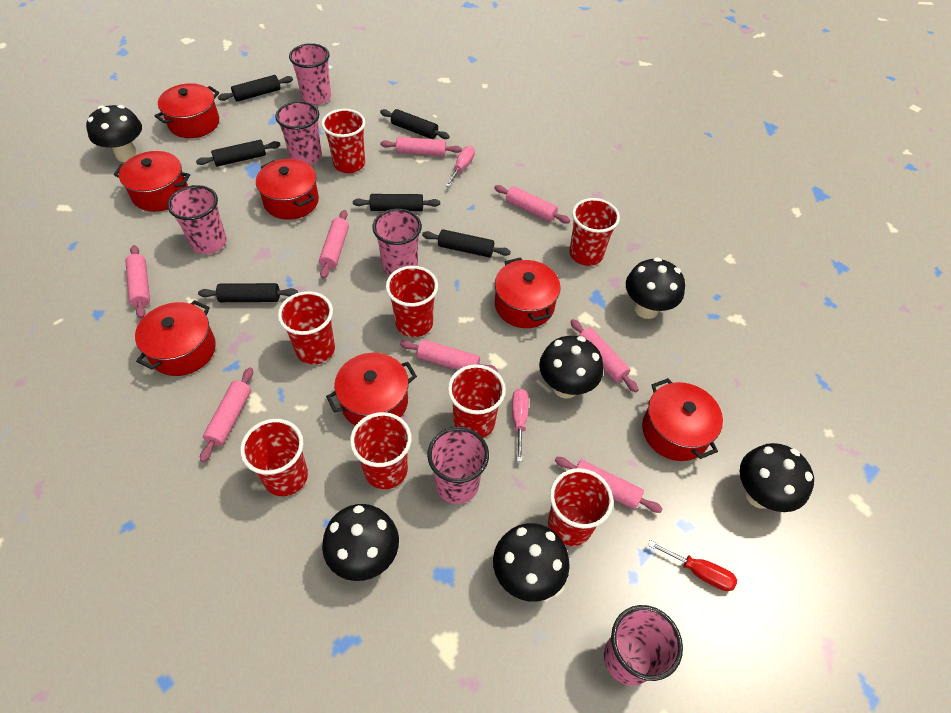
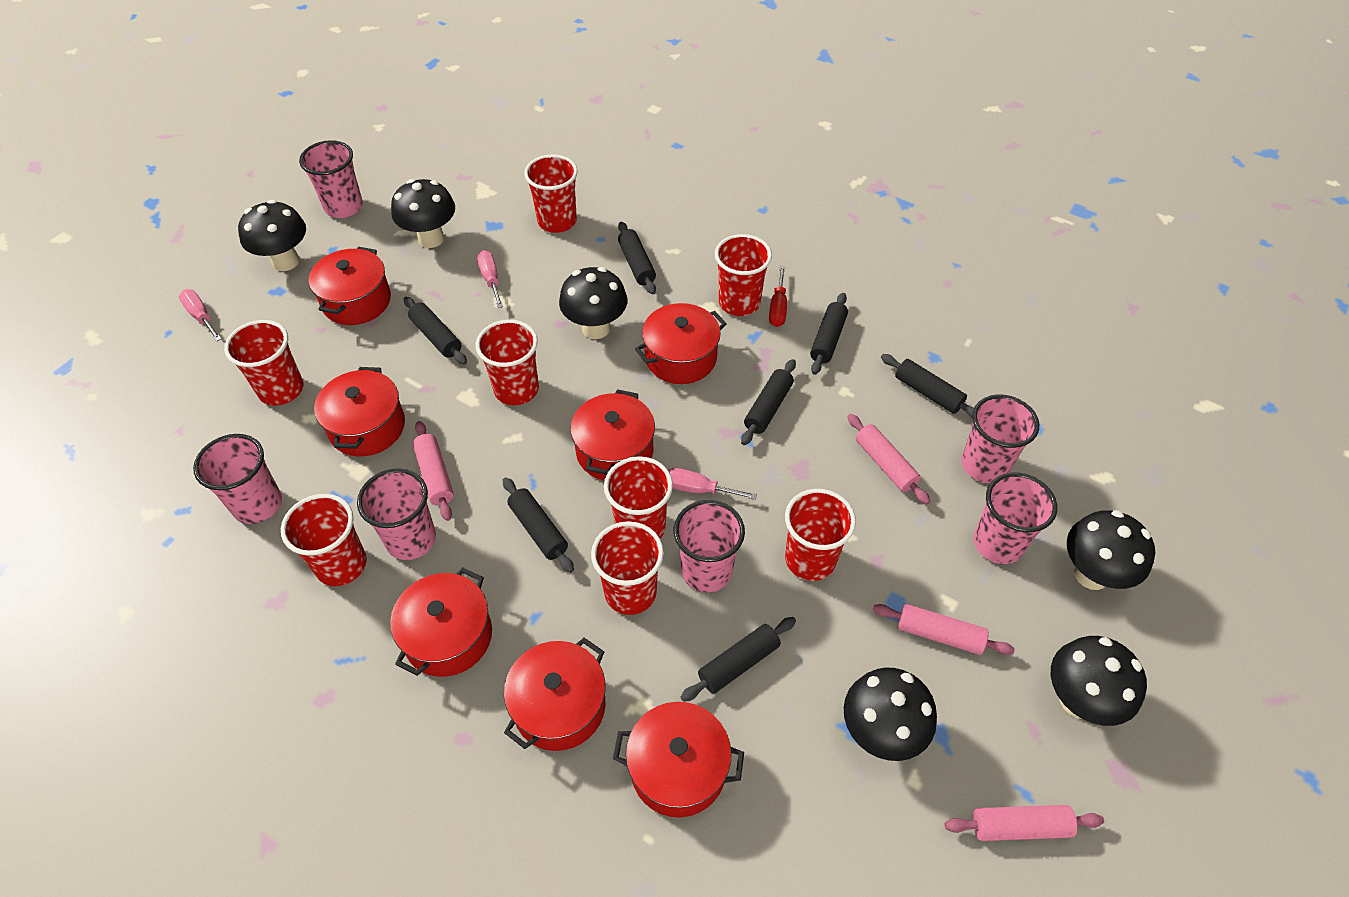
black rolling pin: 6 -> 7
pink rolling pin: 8 -> 4
pink screwdriver: 2 -> 3

